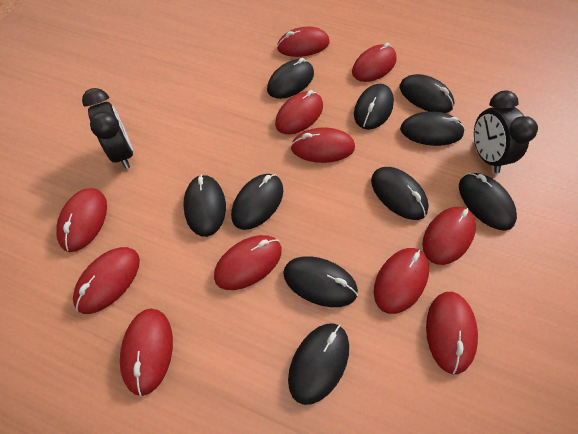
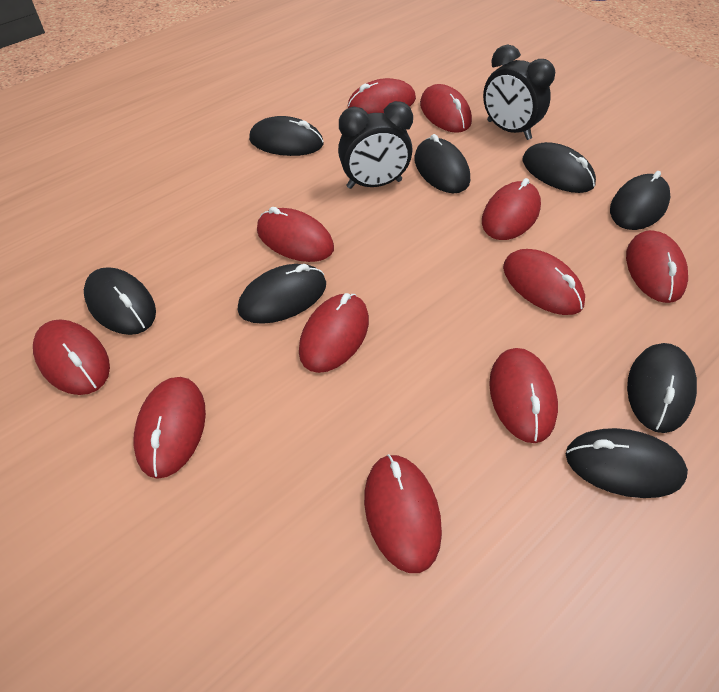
black mouse: 10 -> 8

